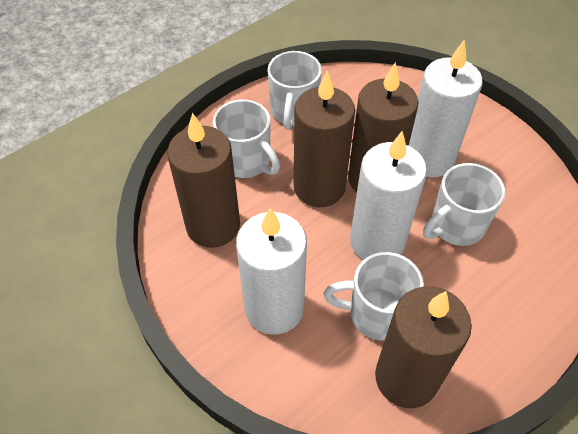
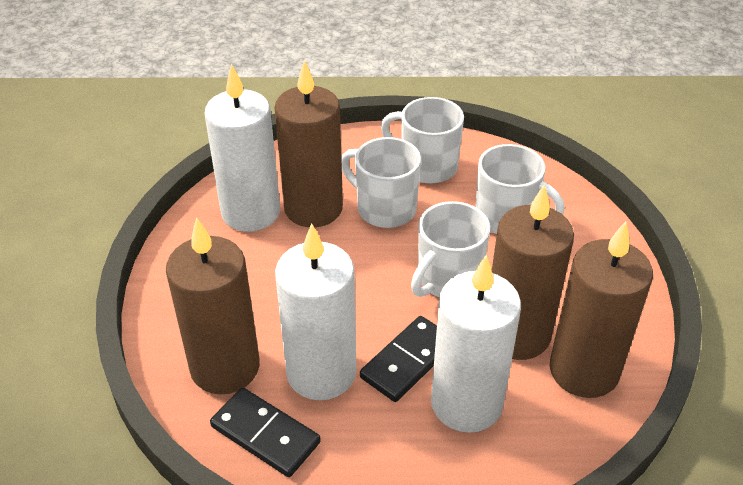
black domino: 0 -> 2

